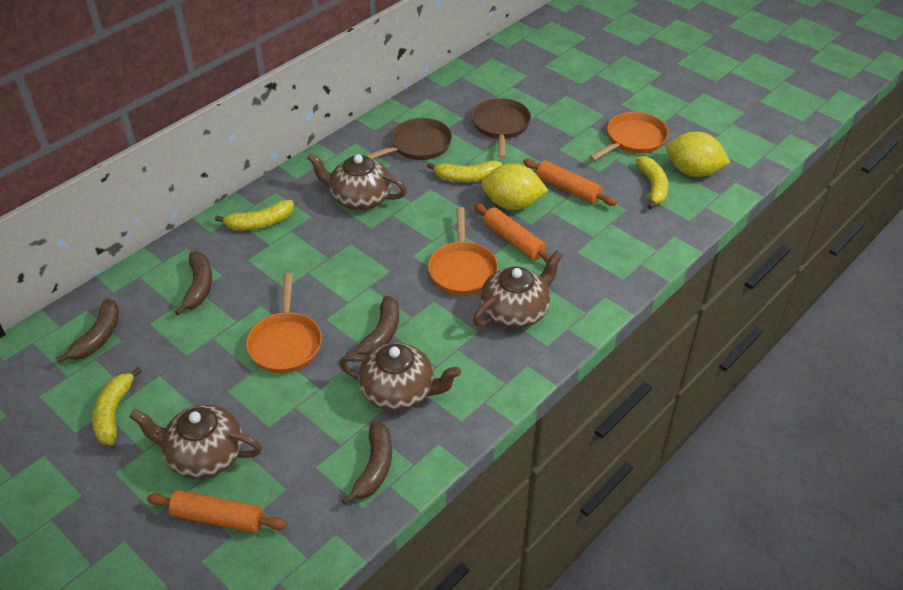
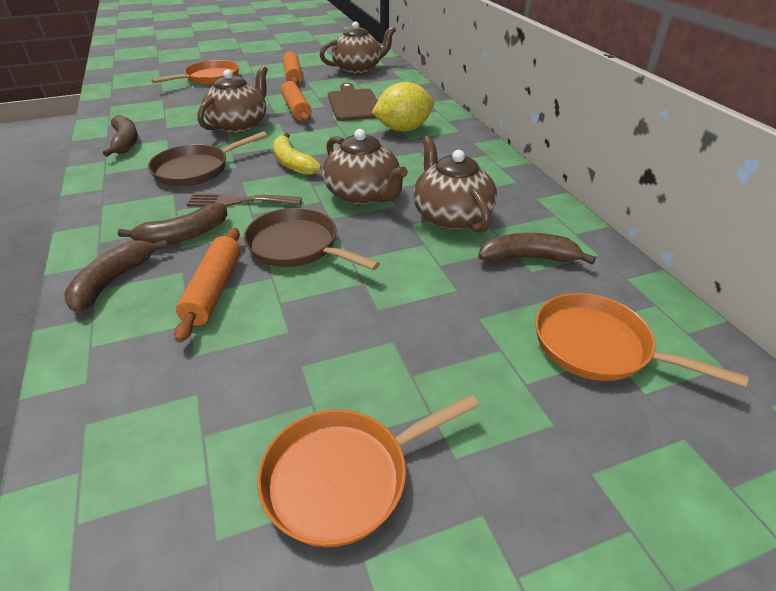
brown cutting board: 0 -> 1
brown fork: 0 -> 1
yellow banana: 4 -> 1
yellow lemon: 2 -> 1

